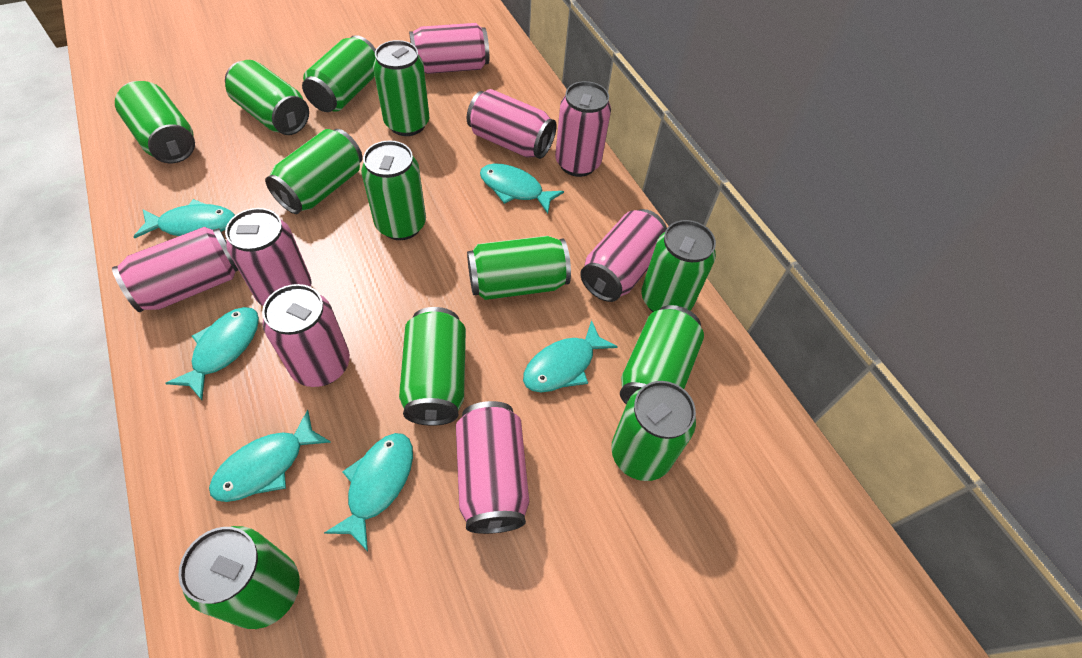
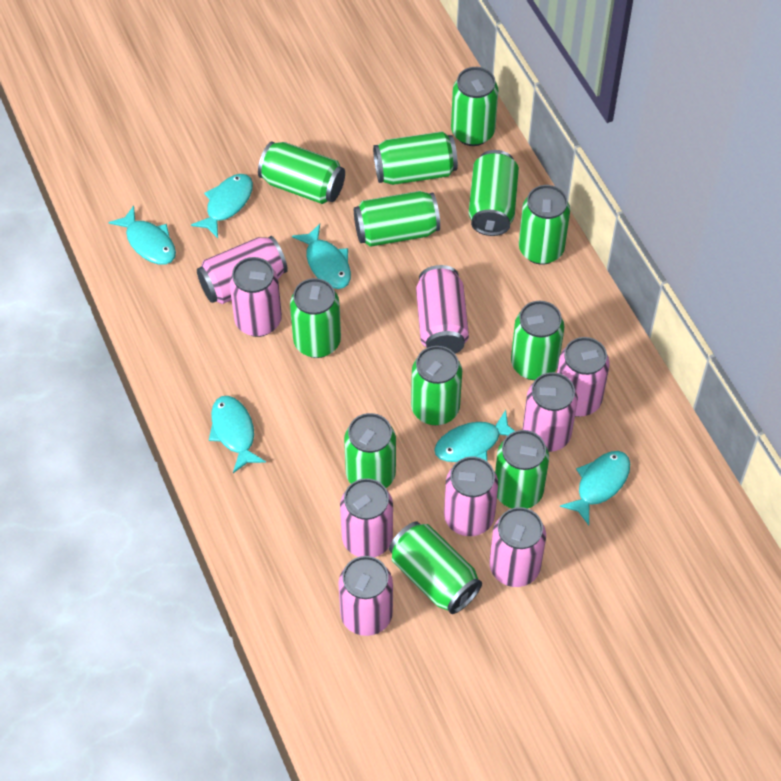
pink can: 8 -> 9

